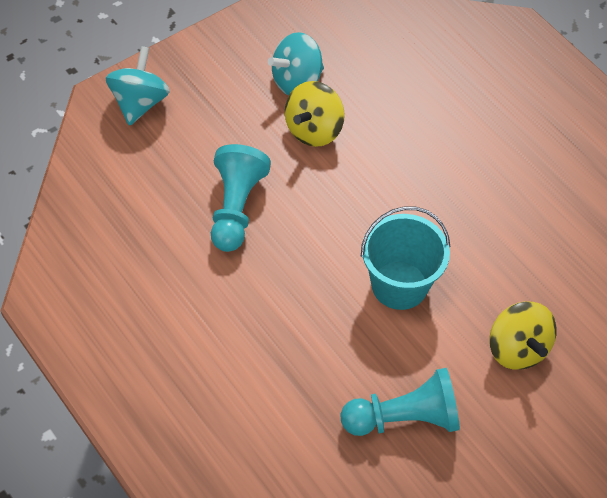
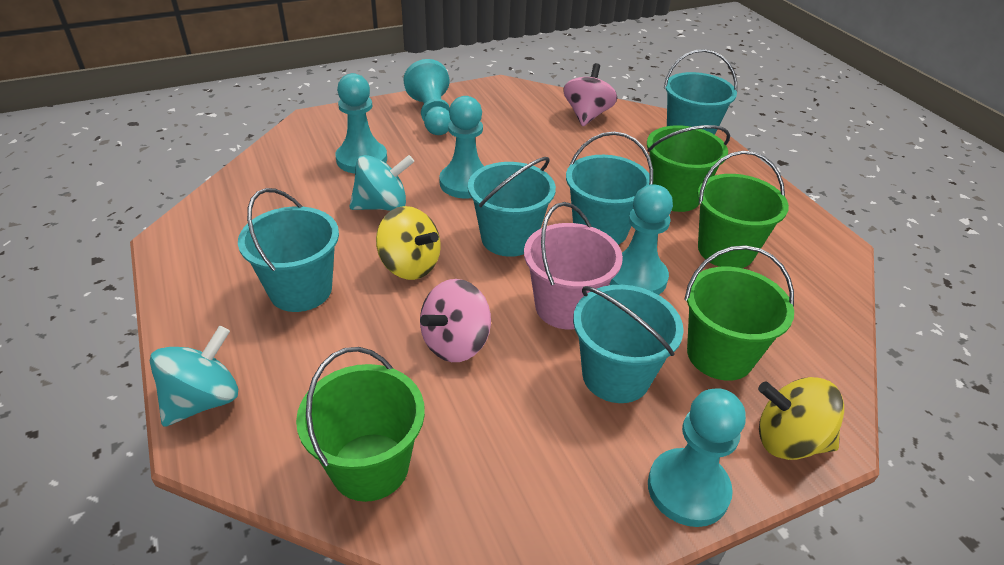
green bucket: 0 -> 4
pink bucket: 0 -> 1
pink spinning top: 0 -> 2
turquoise bucket: 1 -> 5
turquoise pawn: 2 -> 5

